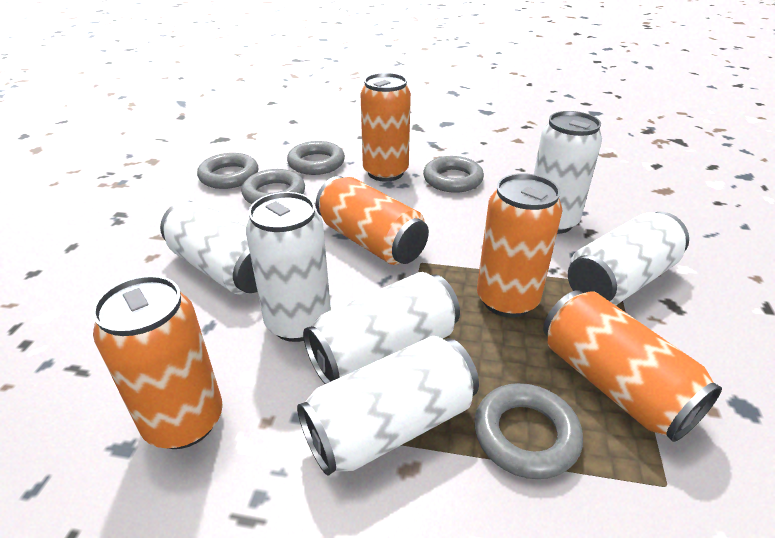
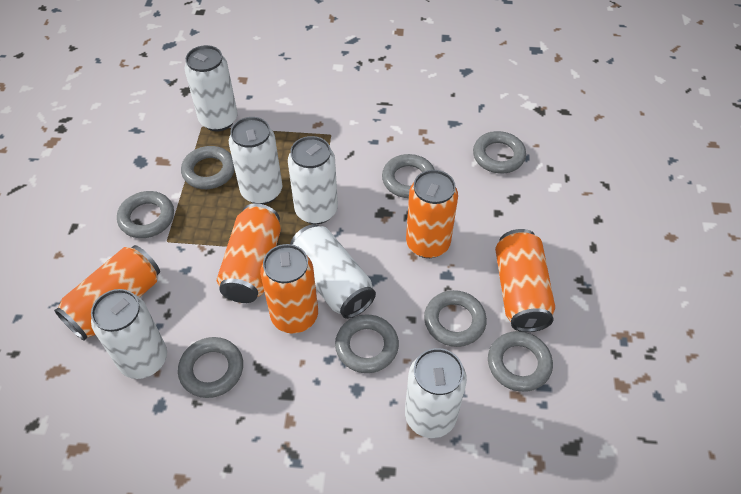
grey ring: 5 -> 8

